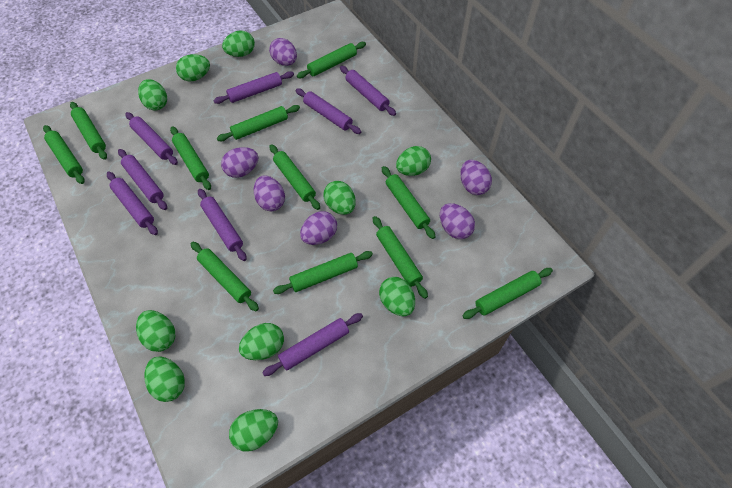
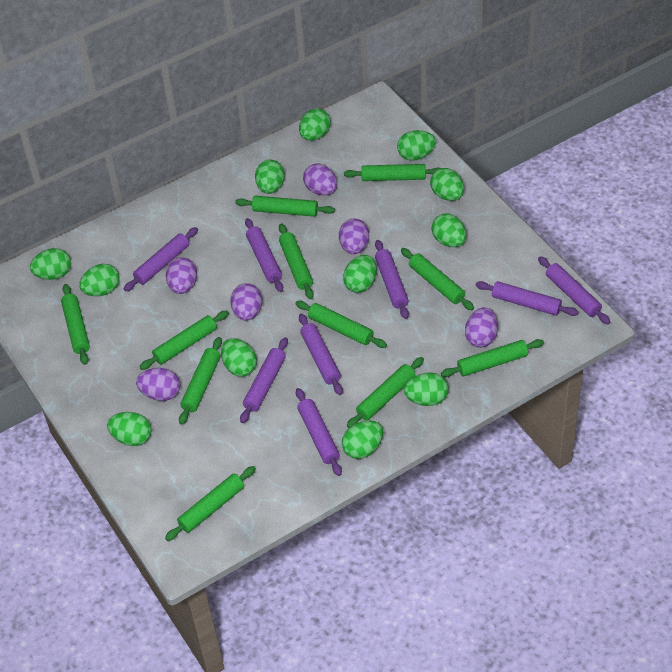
green egg: 10 -> 12

